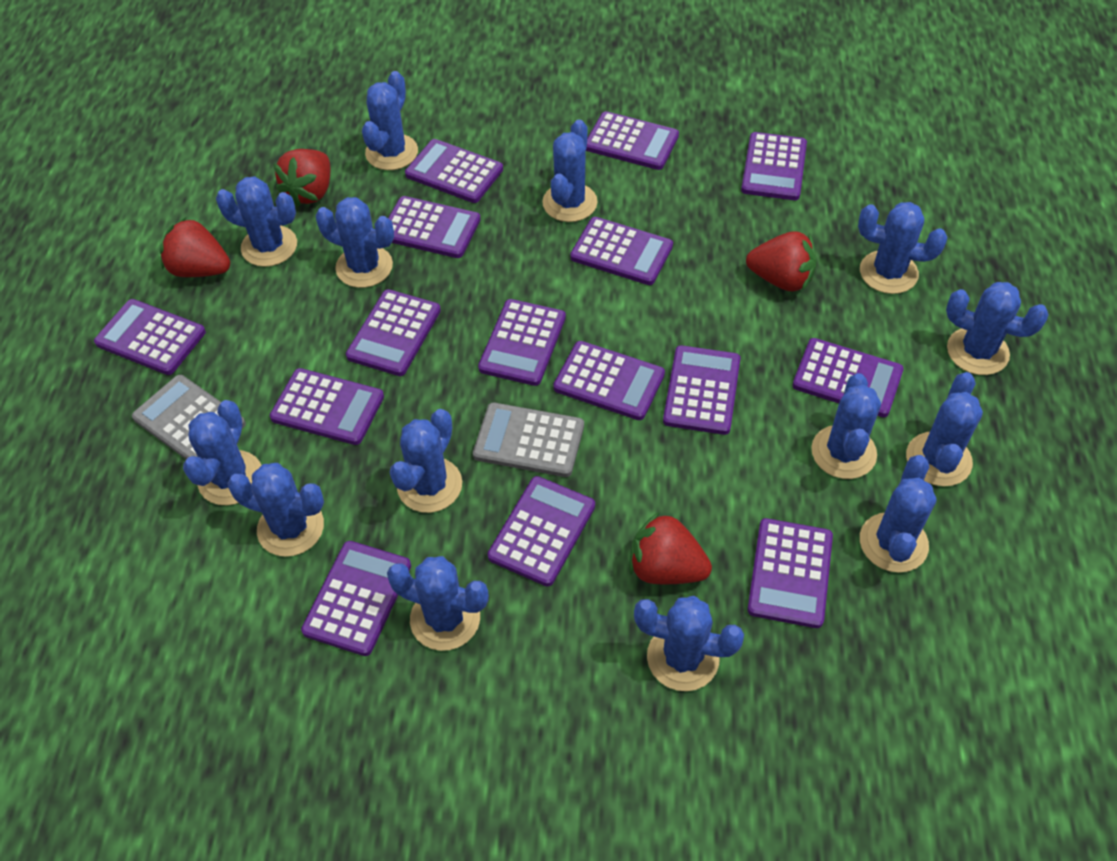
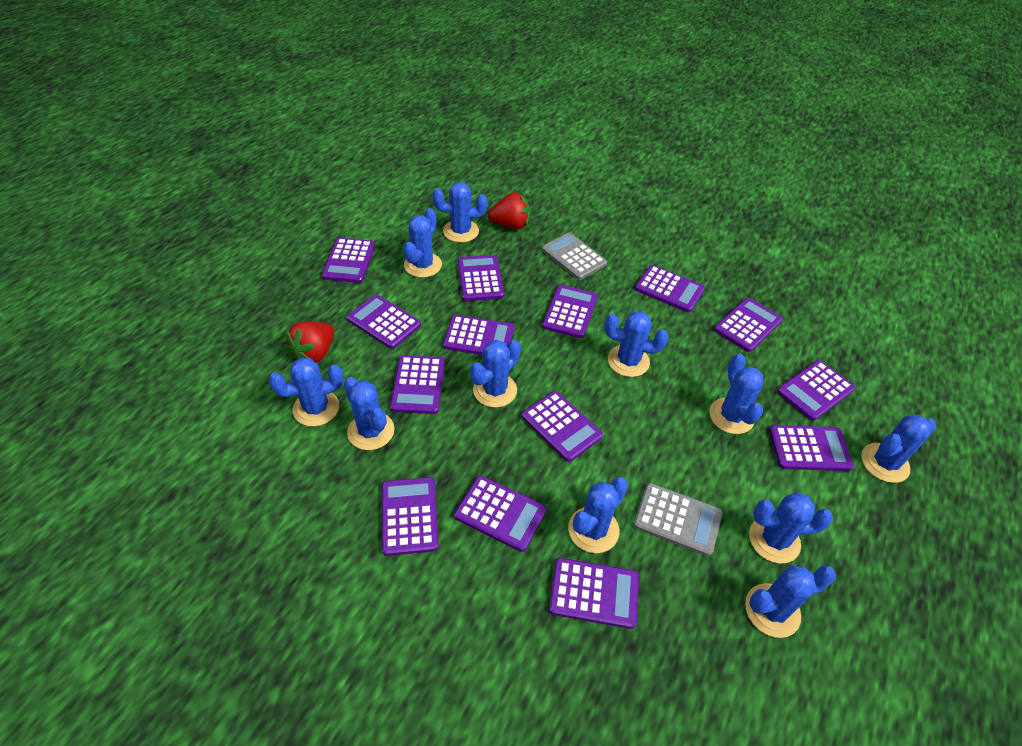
blue cactus: 14 -> 11
purple calculator: 15 -> 14
red strawberry: 4 -> 2

